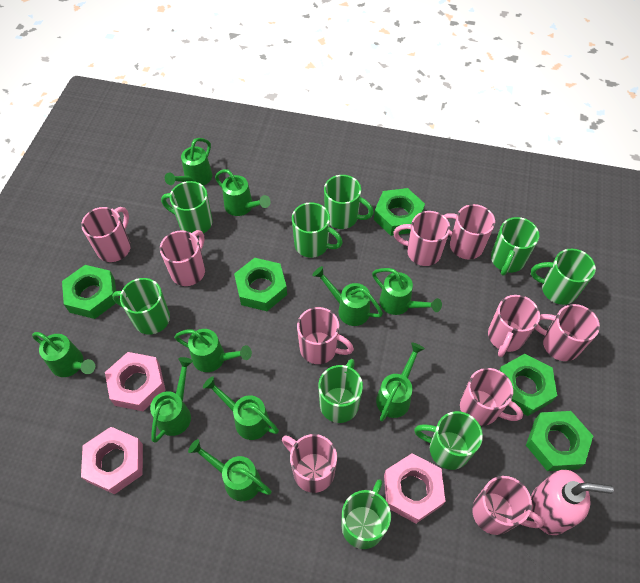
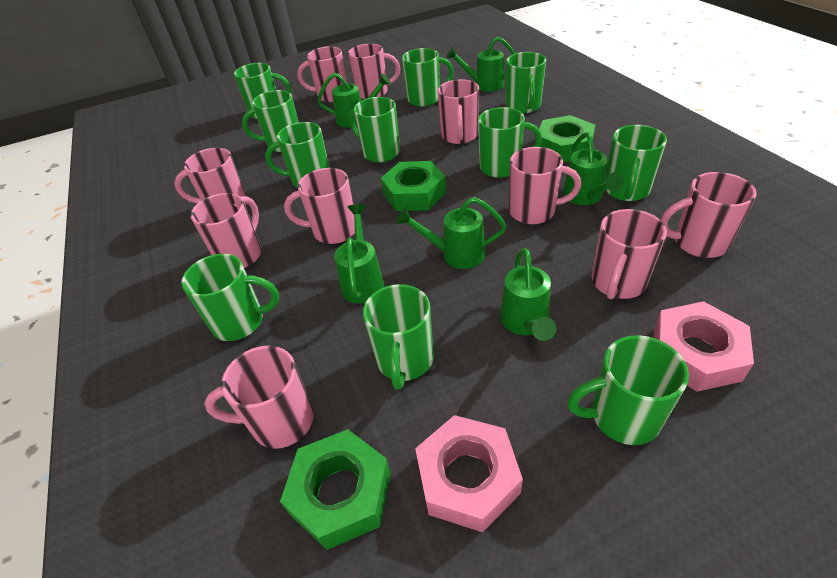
green mug: 9 -> 11
green nut: 5 -> 3
green watering can: 10 -> 6
pink nut: 3 -> 2
pink soap dispenser: 1 -> 0

